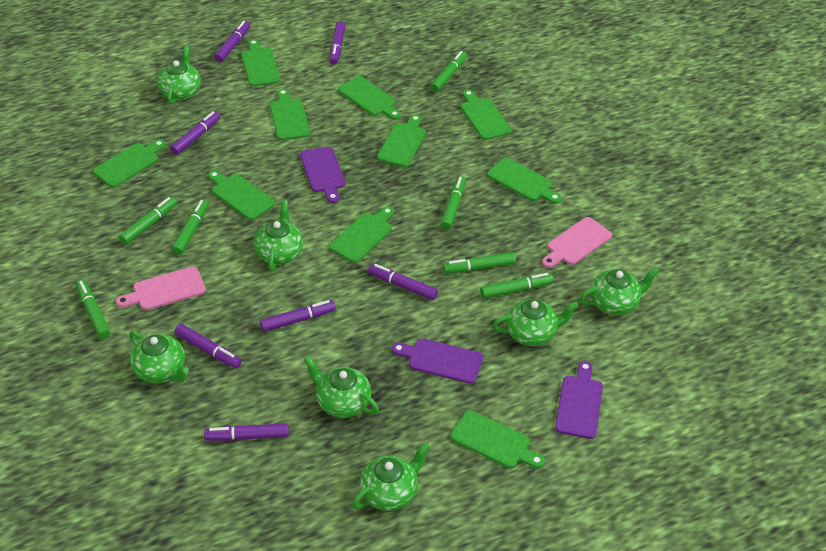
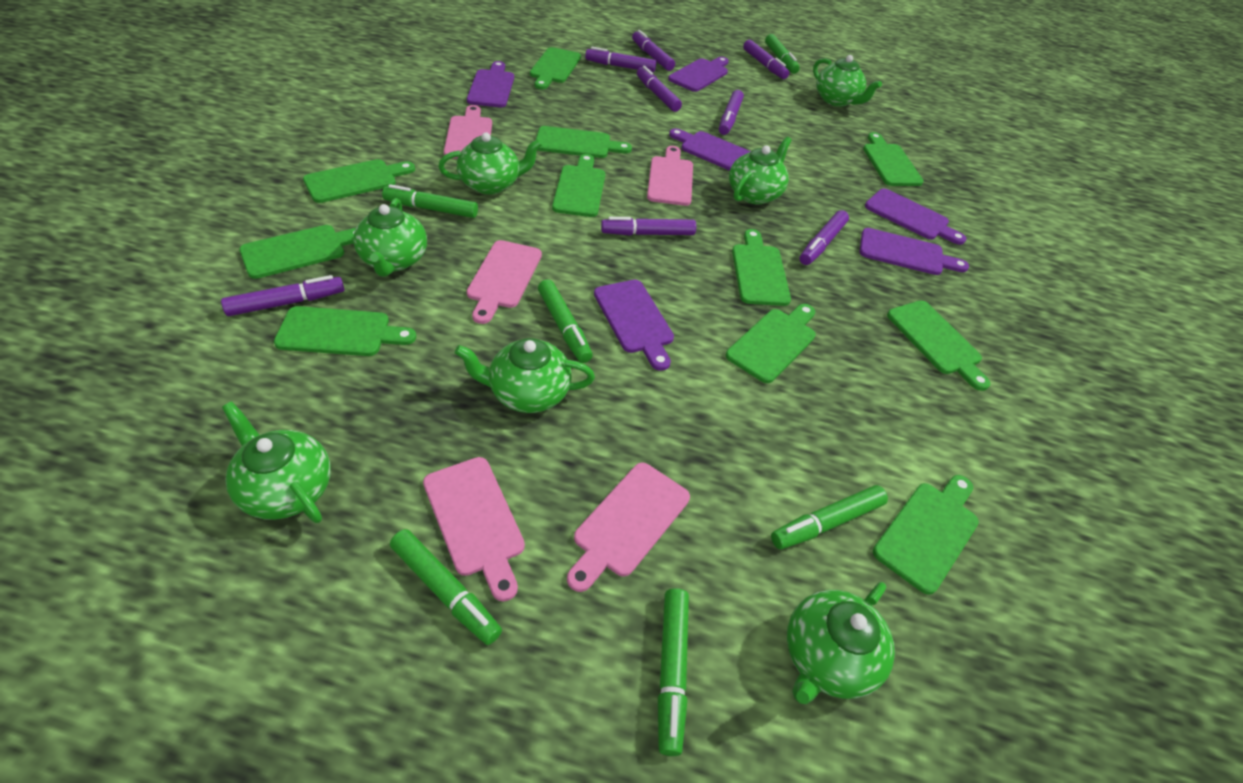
green cutting board: 10 -> 11
green marker: 7 -> 6
pink cutting board: 2 -> 5
purple cutting board: 3 -> 6
purple marker: 7 -> 8

